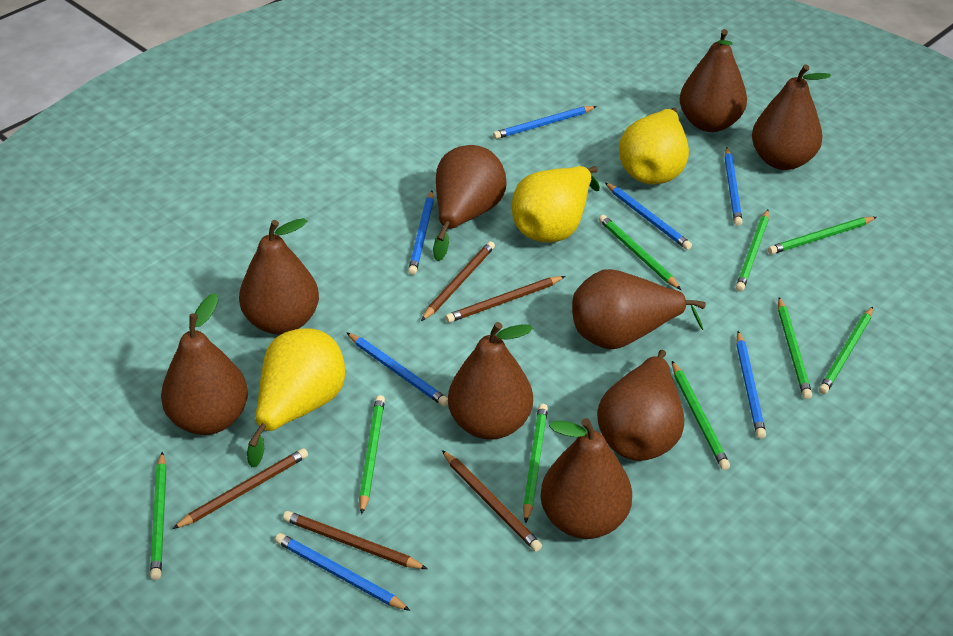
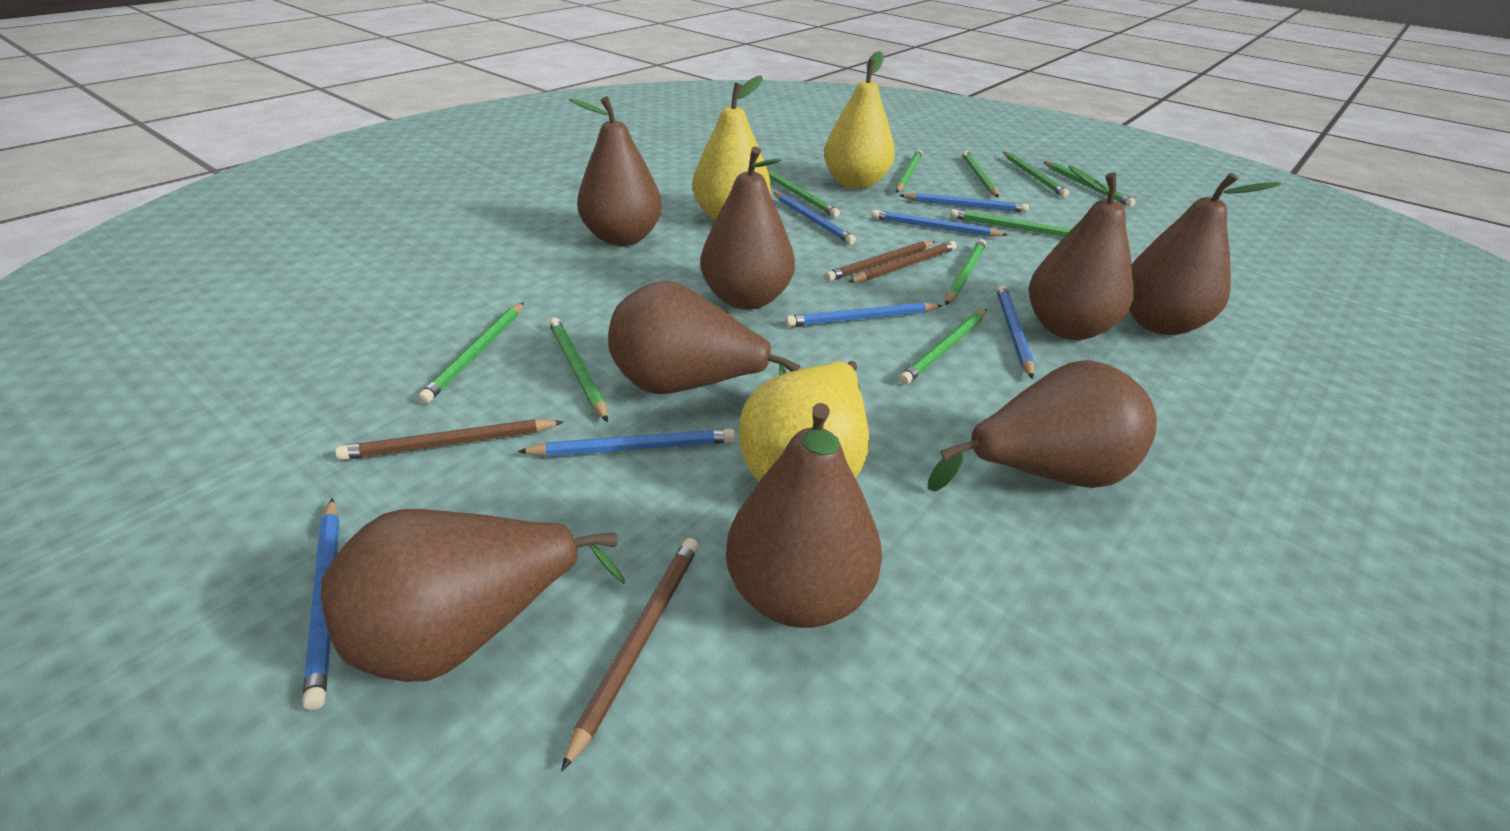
brown pear: 9 -> 8
brown pencil: 5 -> 4
green pencil: 9 -> 10

